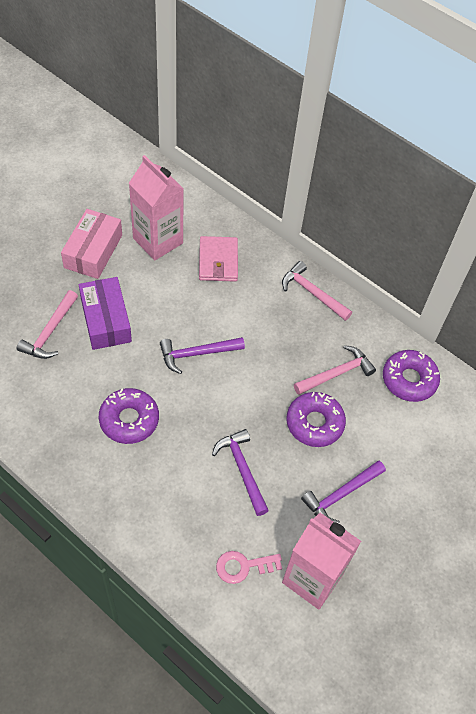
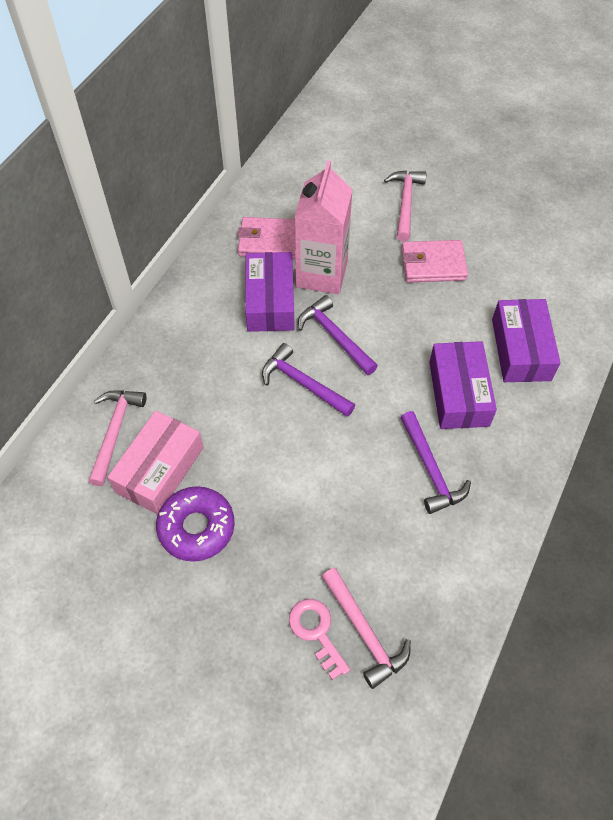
pink carton: 2 -> 1
pink wallet: 1 -> 2
purple box: 1 -> 3
purple donut: 3 -> 1

